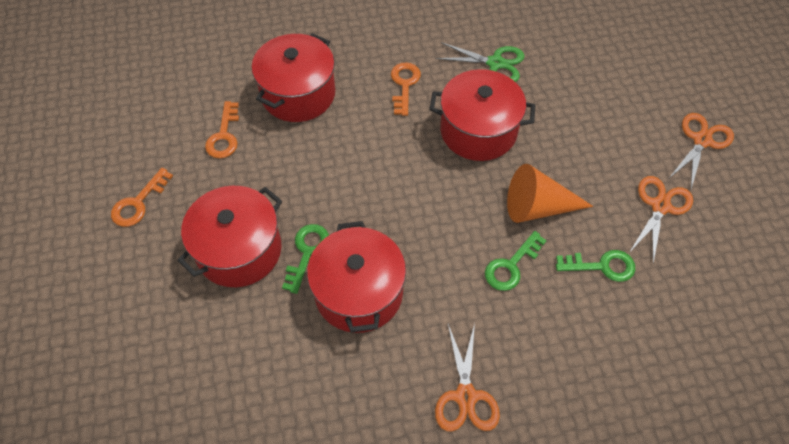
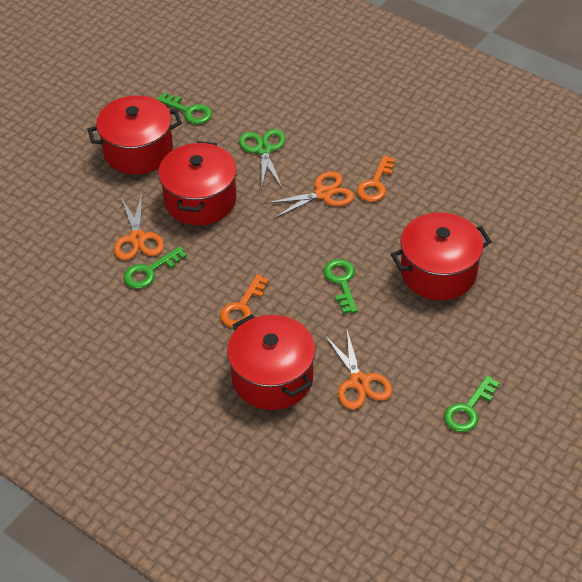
green key: 3 -> 4
orange cone: 1 -> 0
orange key: 3 -> 2

